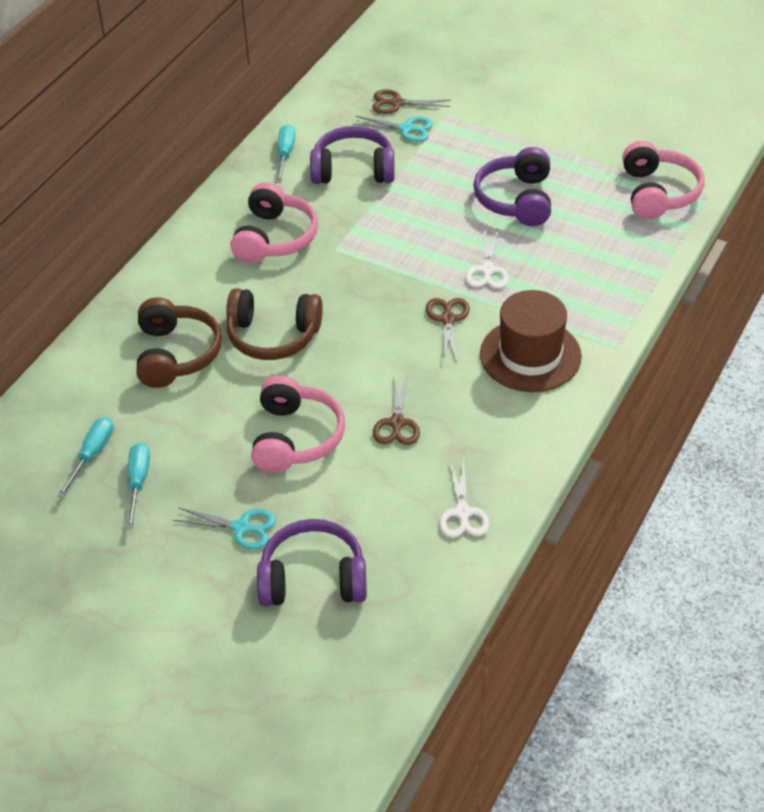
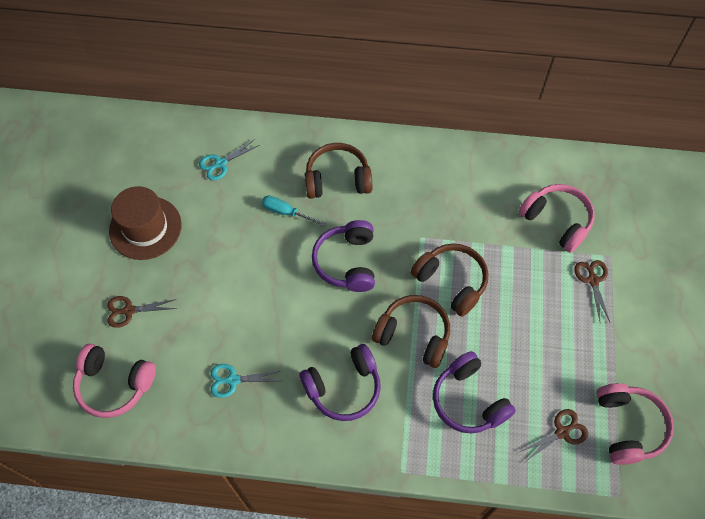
brown headphones: 2 -> 3
turquoise screwdriver: 3 -> 1
white scissors: 2 -> 0

